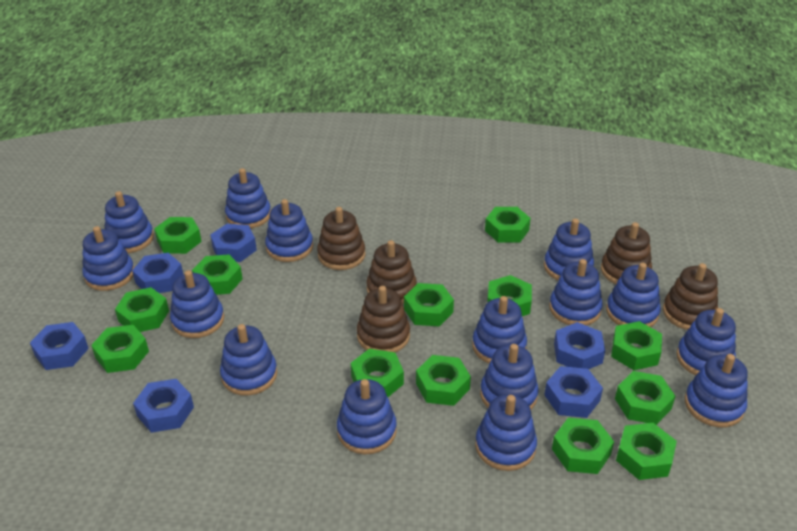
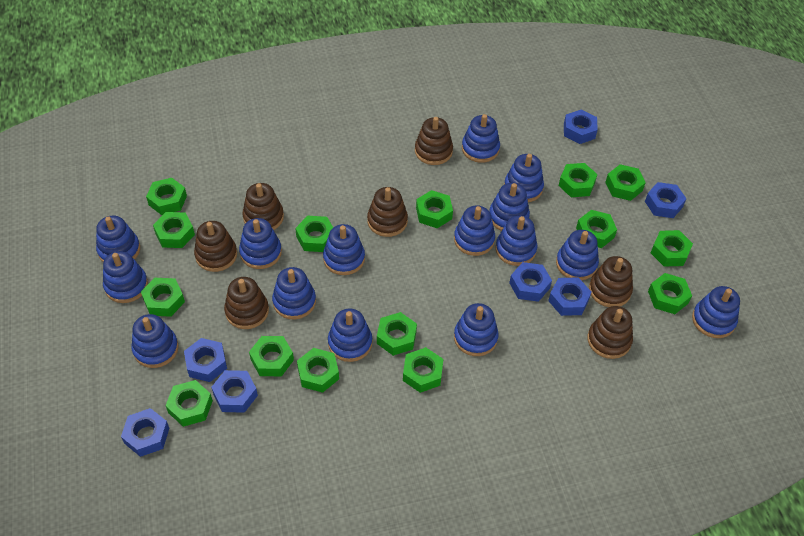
blue nut: 6 -> 7
brown stacking toy: 5 -> 7
green nut: 13 -> 15

